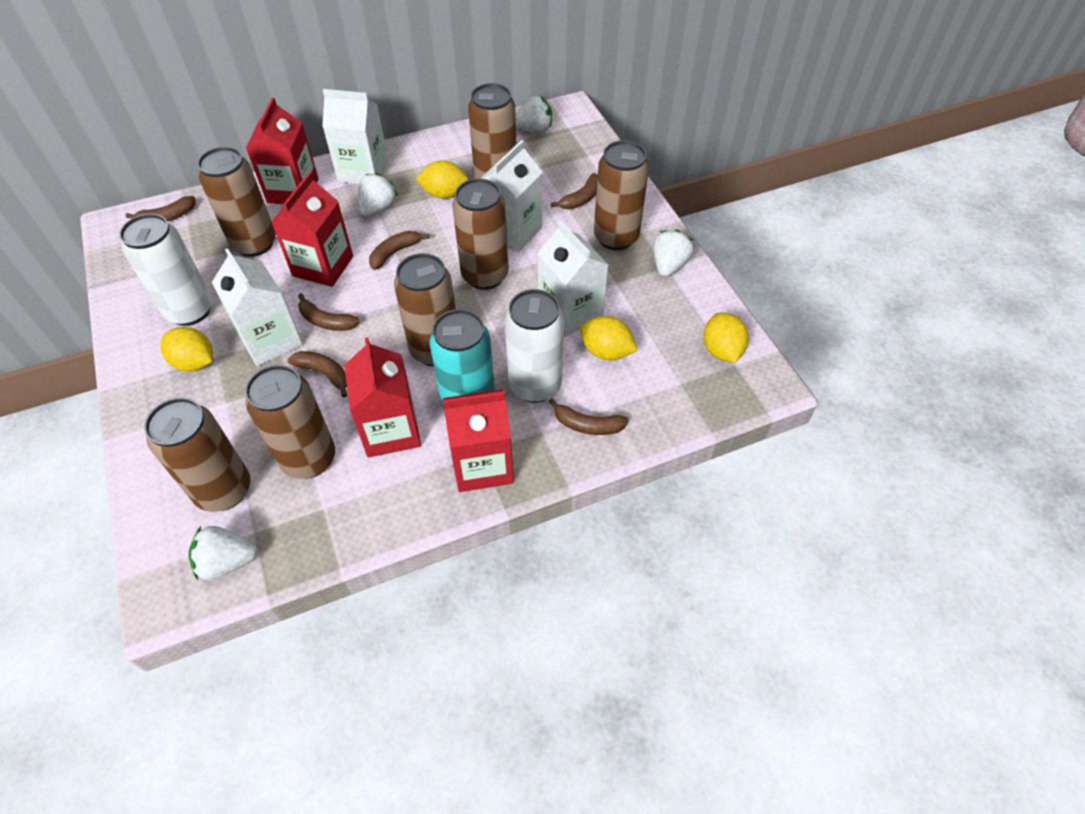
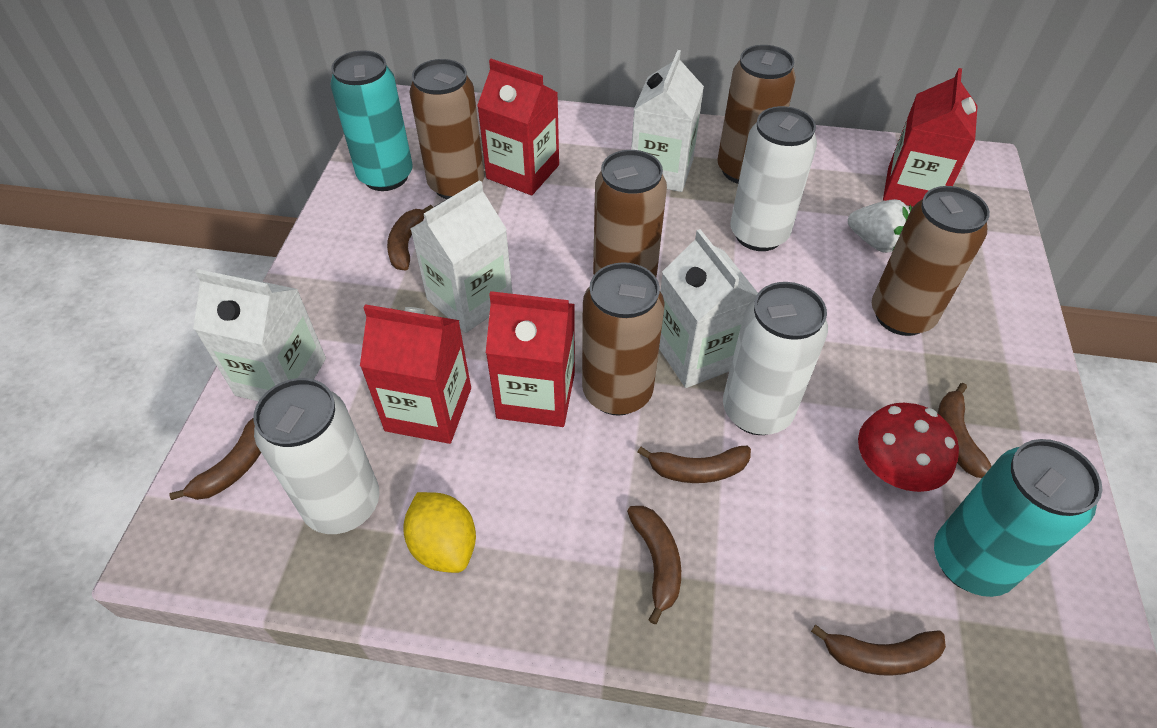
brown can: 7 -> 5
red mushroom: 0 -> 1
turquoise can: 1 -> 2
white can: 2 -> 3
white strawberry: 4 -> 1
yellow lemon: 4 -> 1

